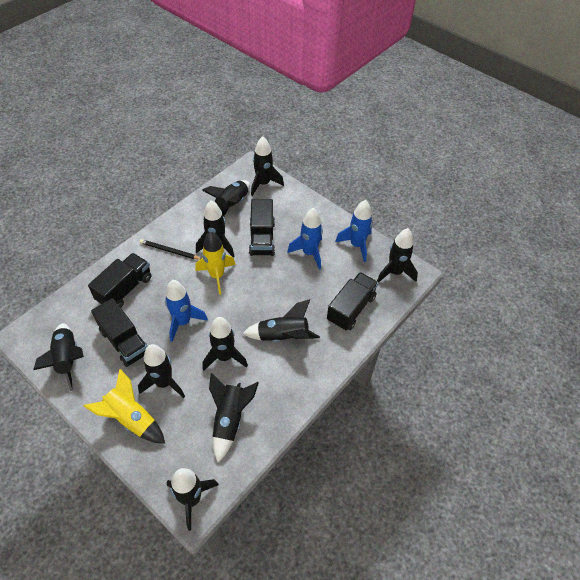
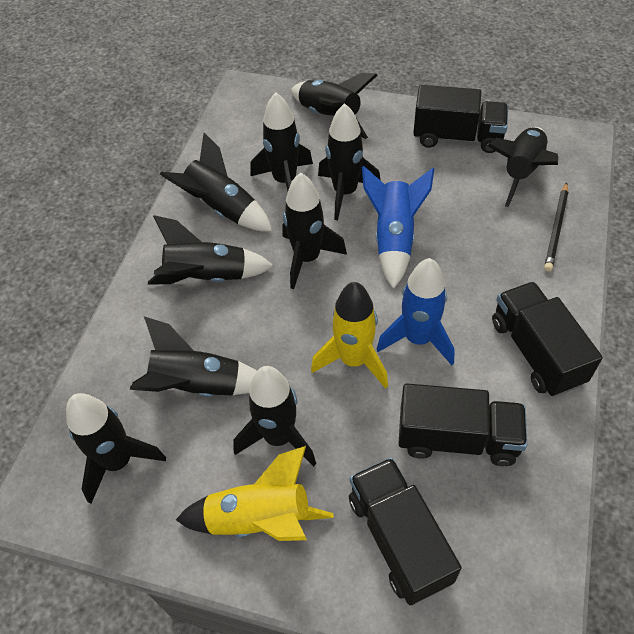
blue rocket: 3 -> 2

